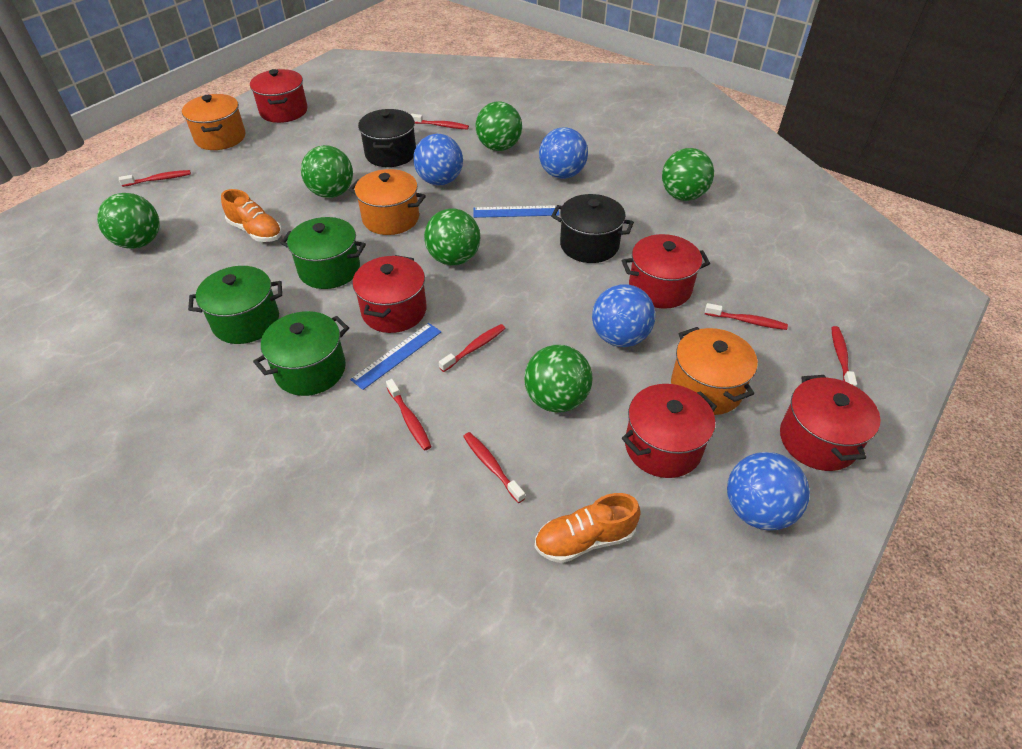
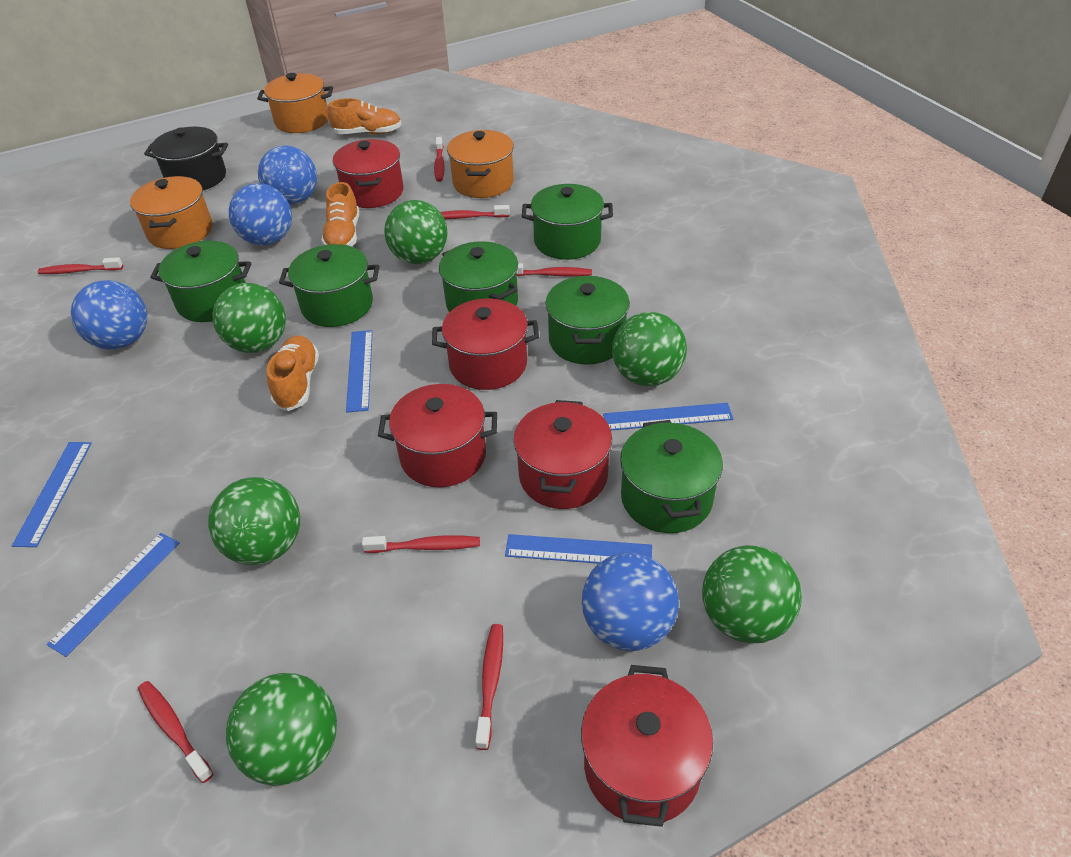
black pot: 2 -> 1
blue ruler: 2 -> 5
green pot: 3 -> 6
orange shoe: 2 -> 3

